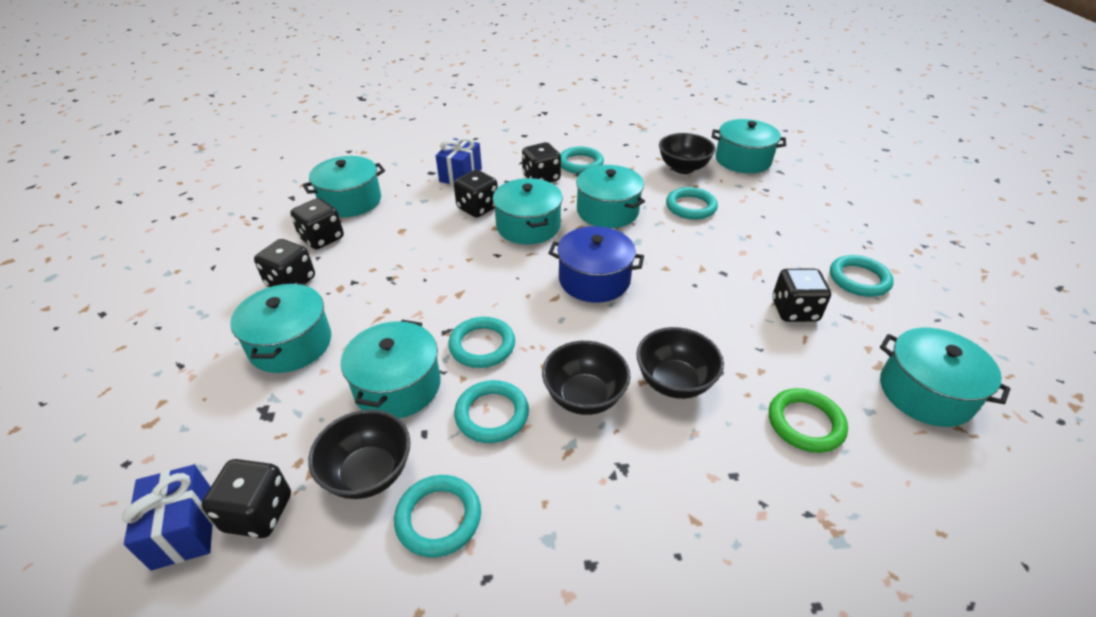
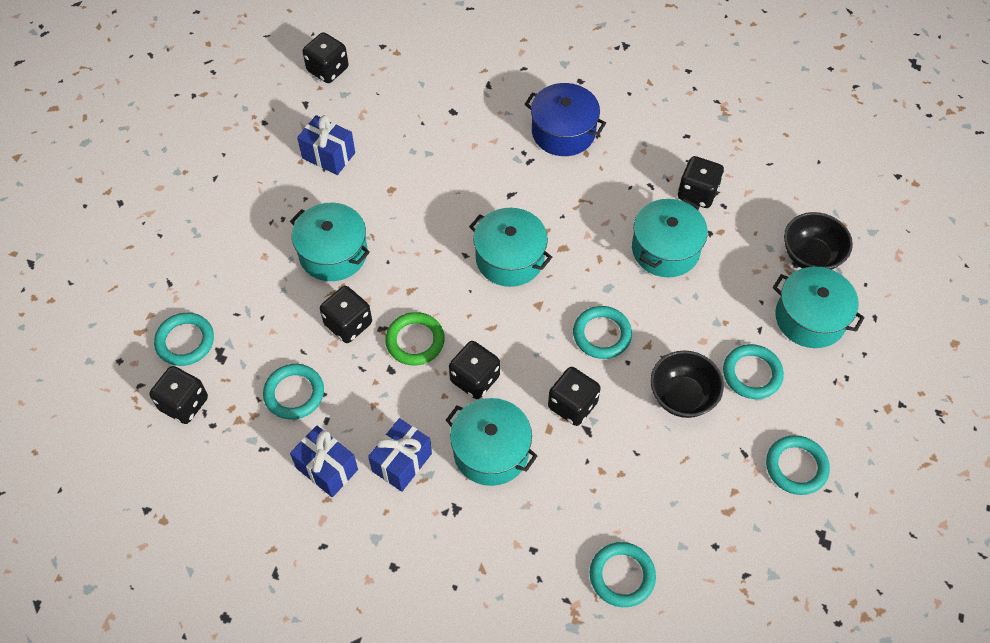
black bowl: 4 -> 2
blue gift: 2 -> 3
turquoise pot: 7 -> 5

